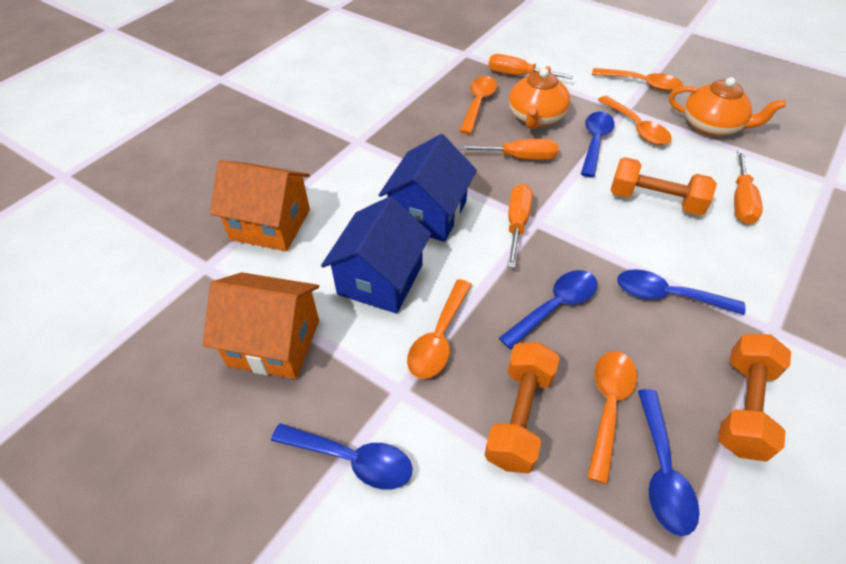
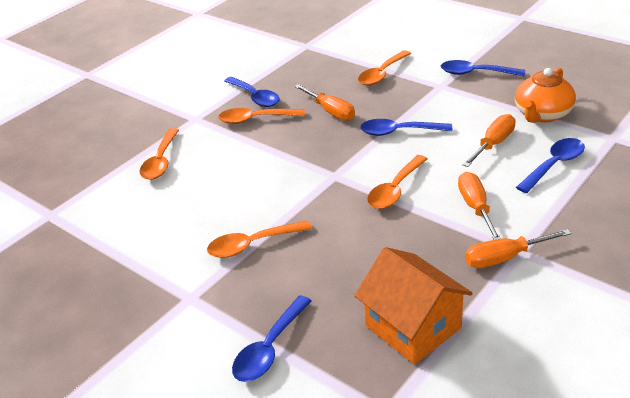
blue house: 2 -> 0
orange dumbbell: 3 -> 0
orange house: 2 -> 1
orange teapot: 2 -> 1

